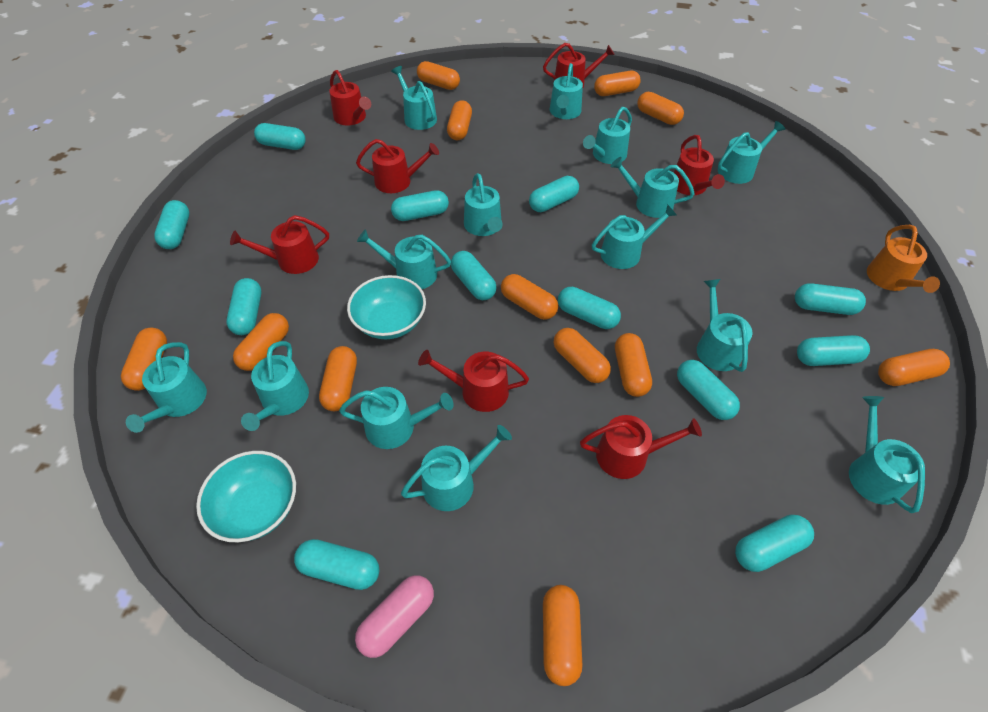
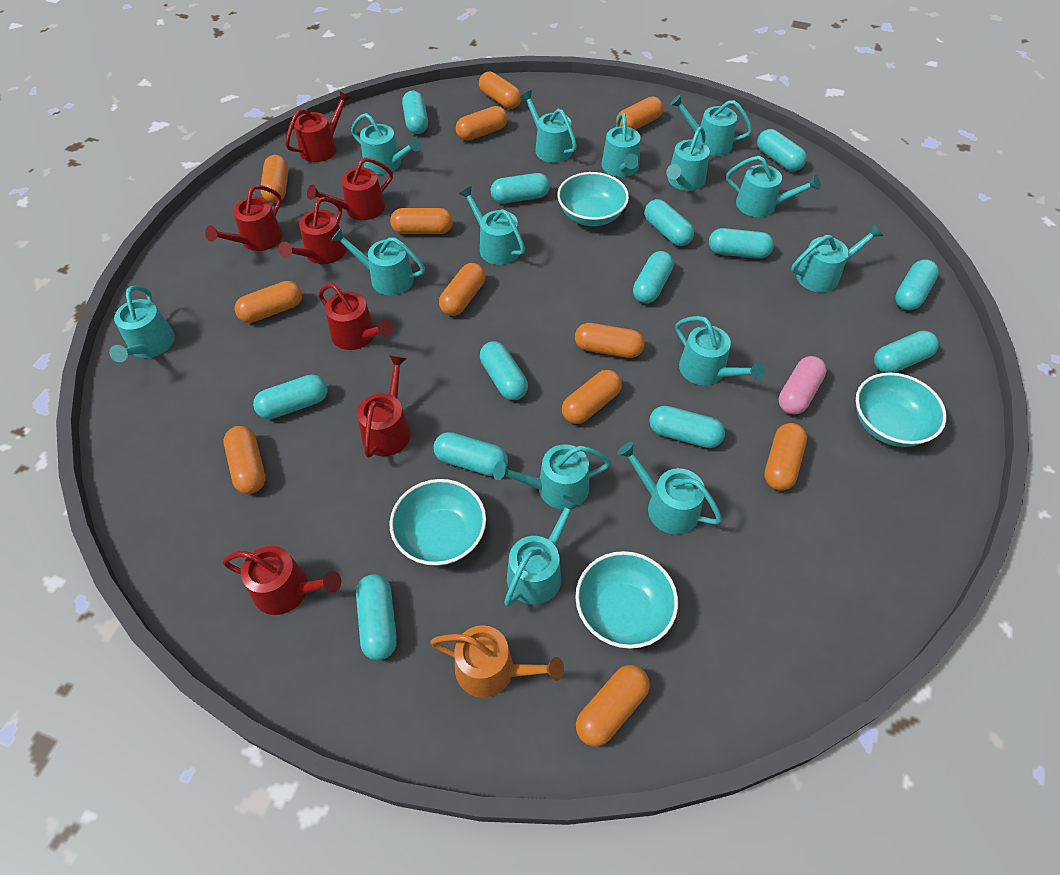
turquoise bowl: 2 -> 4
turquoise capsule: 12 -> 13

